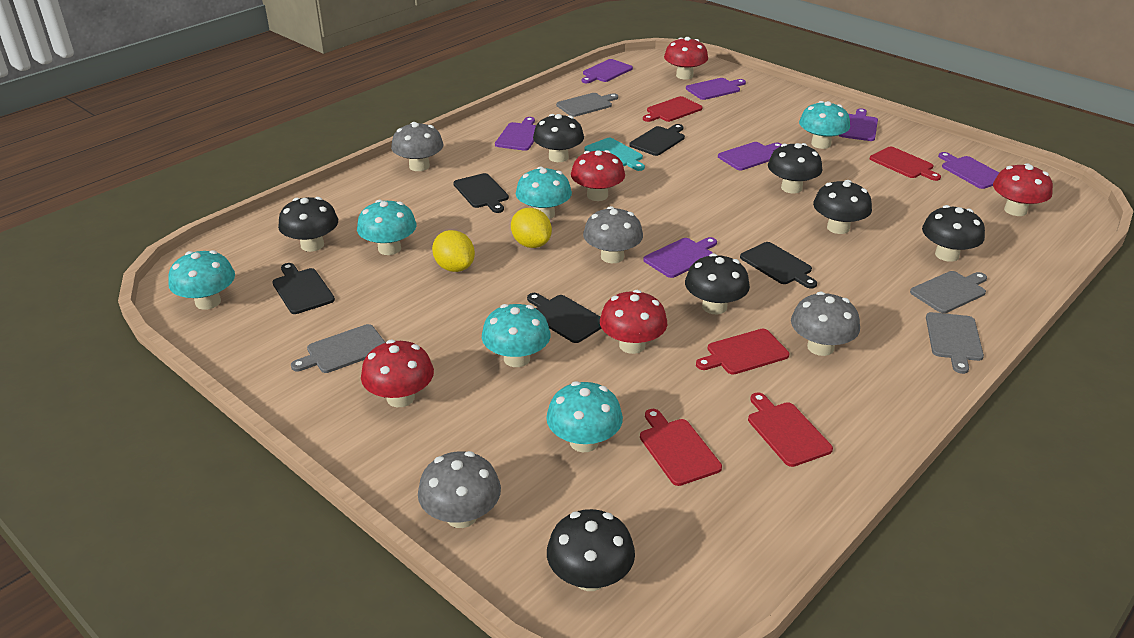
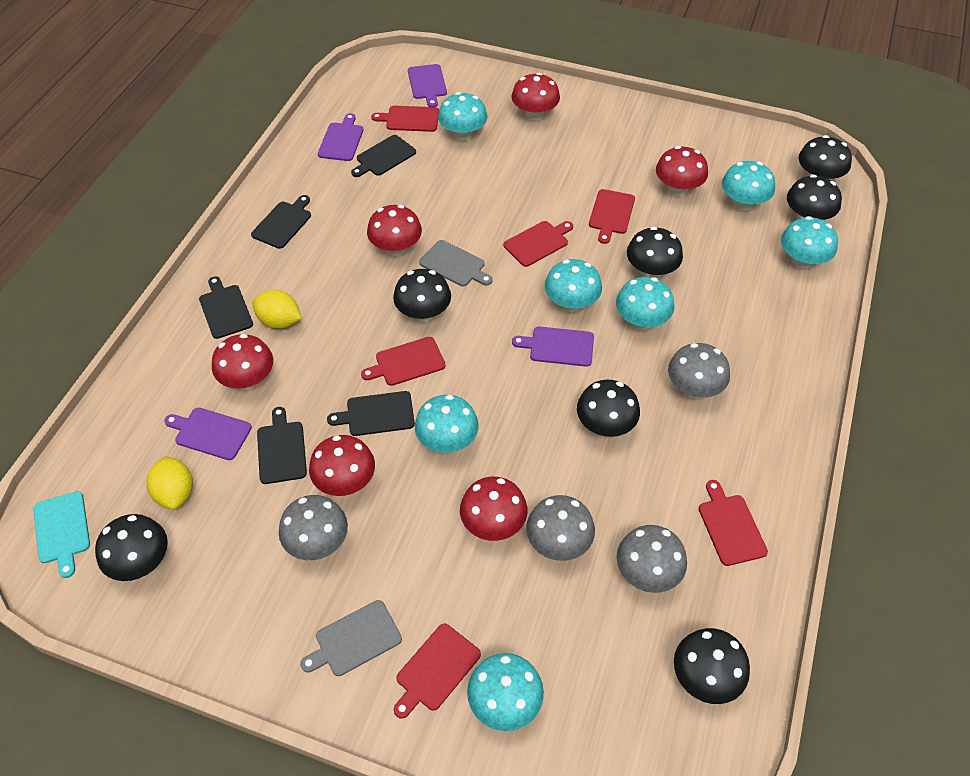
grey cutting board: 4 -> 2
purple cutting board: 7 -> 4
red cutting board: 5 -> 6
red mushroom: 5 -> 6
turquoise mushroom: 6 -> 7

